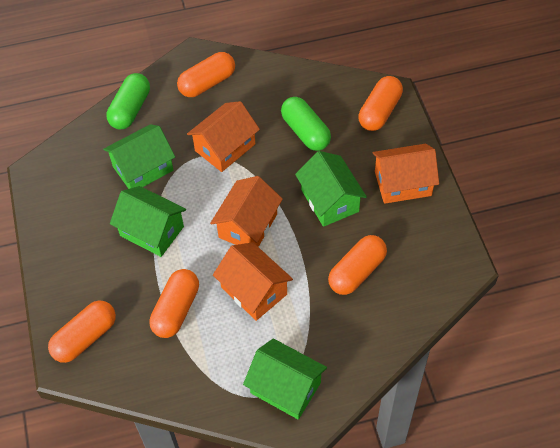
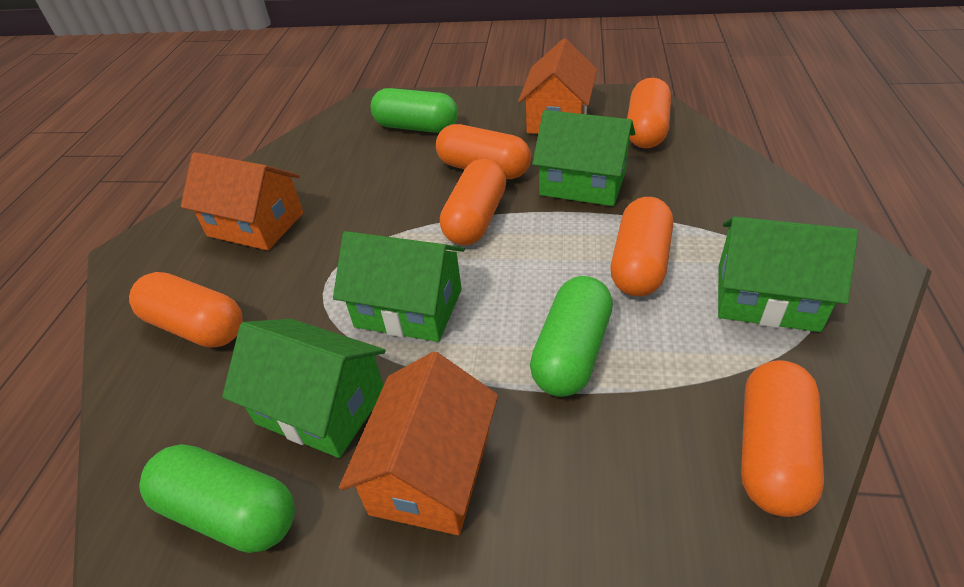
green capsule: 2 -> 3
orange capsule: 5 -> 6
orange house: 4 -> 3

